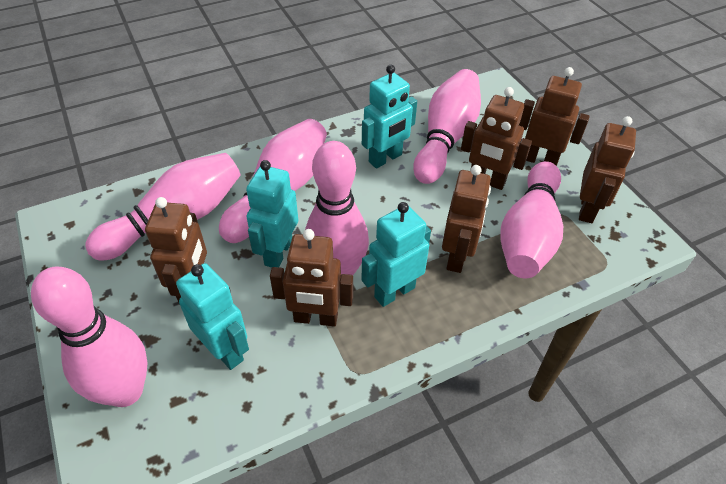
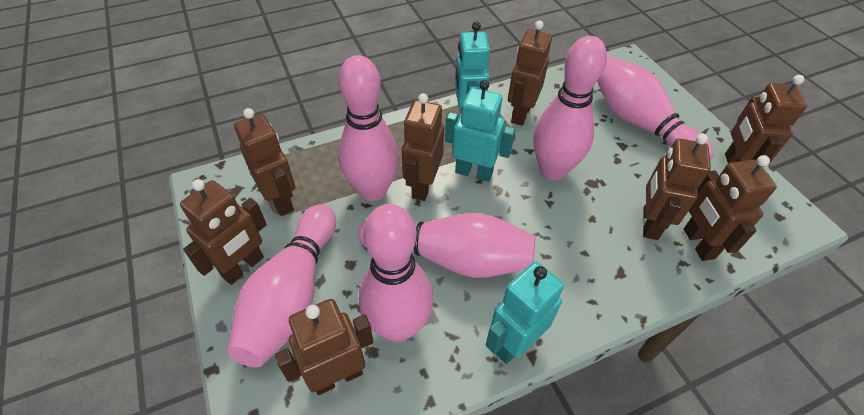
brown robot: 6 -> 8
turquoise robot: 4 -> 3

